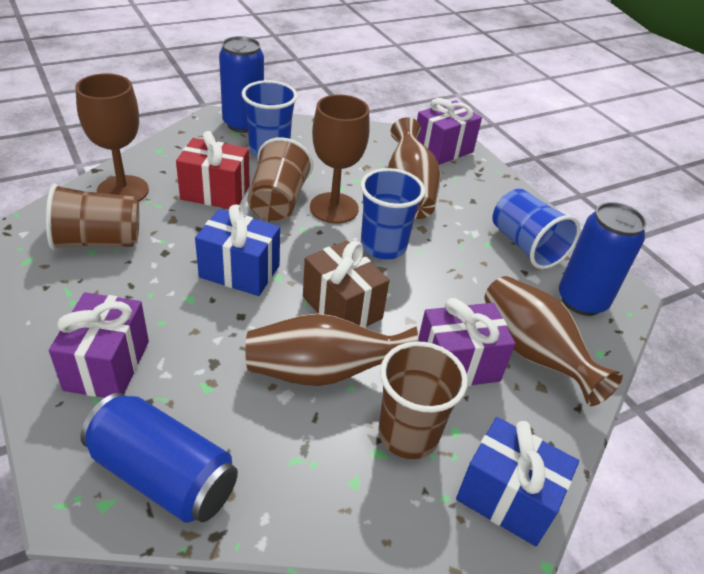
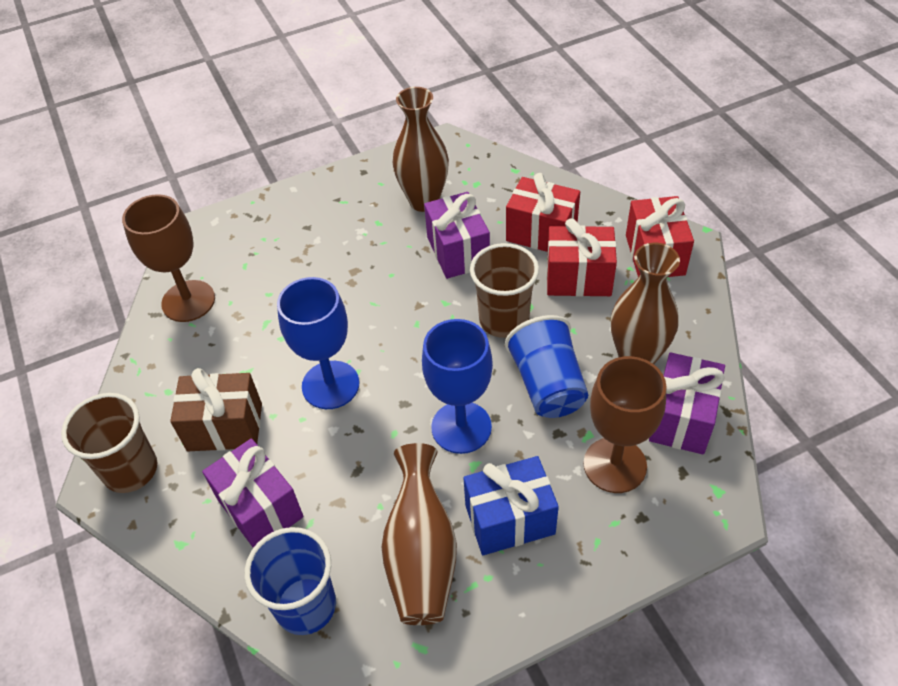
blue can: 3 -> 0
blue cup: 3 -> 2
blue gift: 2 -> 1
blue goblet: 0 -> 2
brown cup: 3 -> 2
red gift: 1 -> 3

